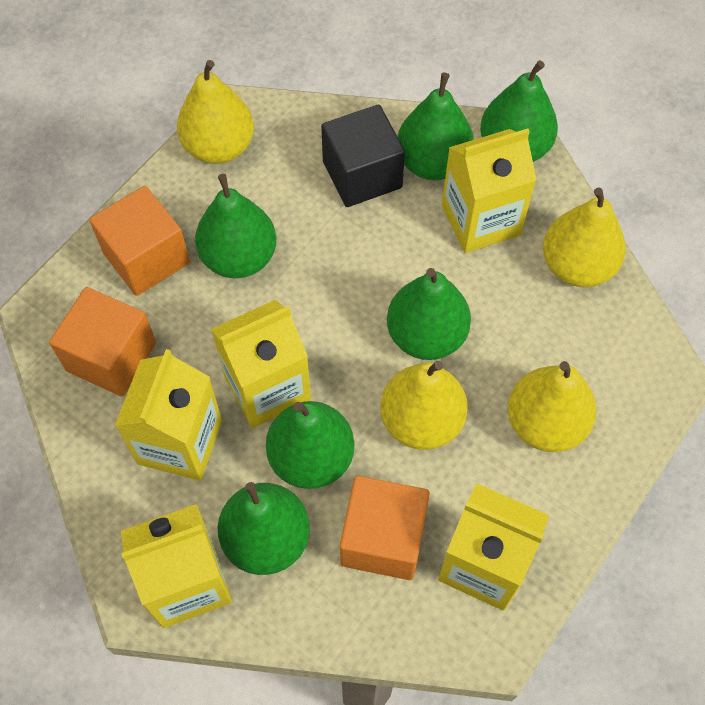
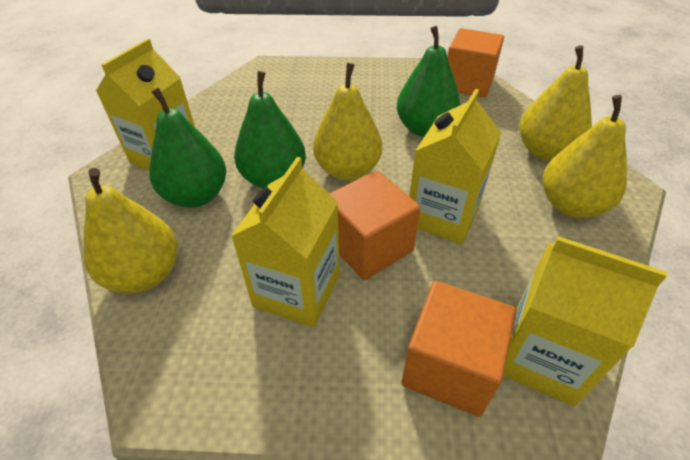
black cube: 1 -> 0
green pear: 6 -> 3
yellow carton: 5 -> 4

